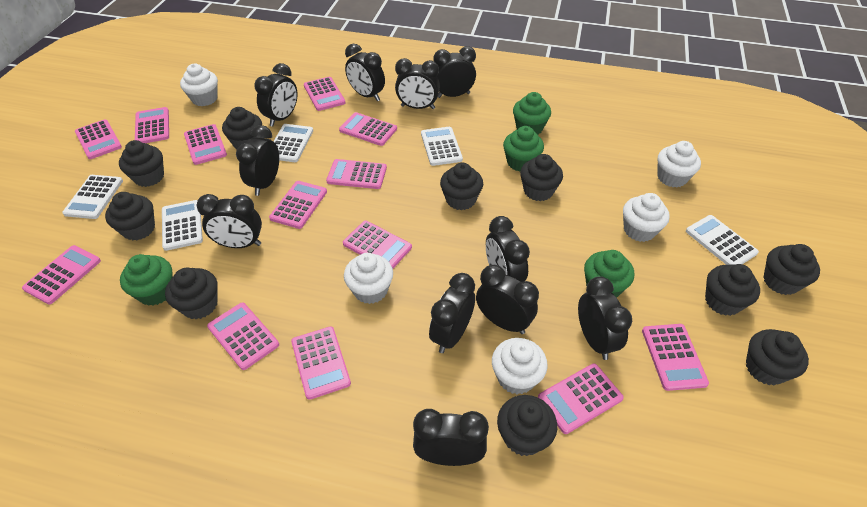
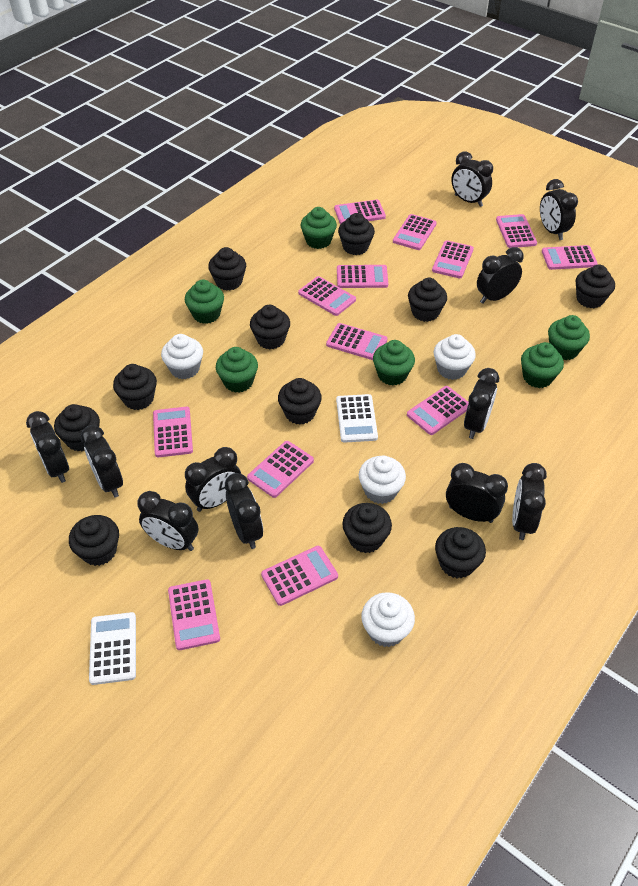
black cupcake: 10 -> 11
green cupcake: 4 -> 6
white calculator: 5 -> 2
white cupcake: 5 -> 4

